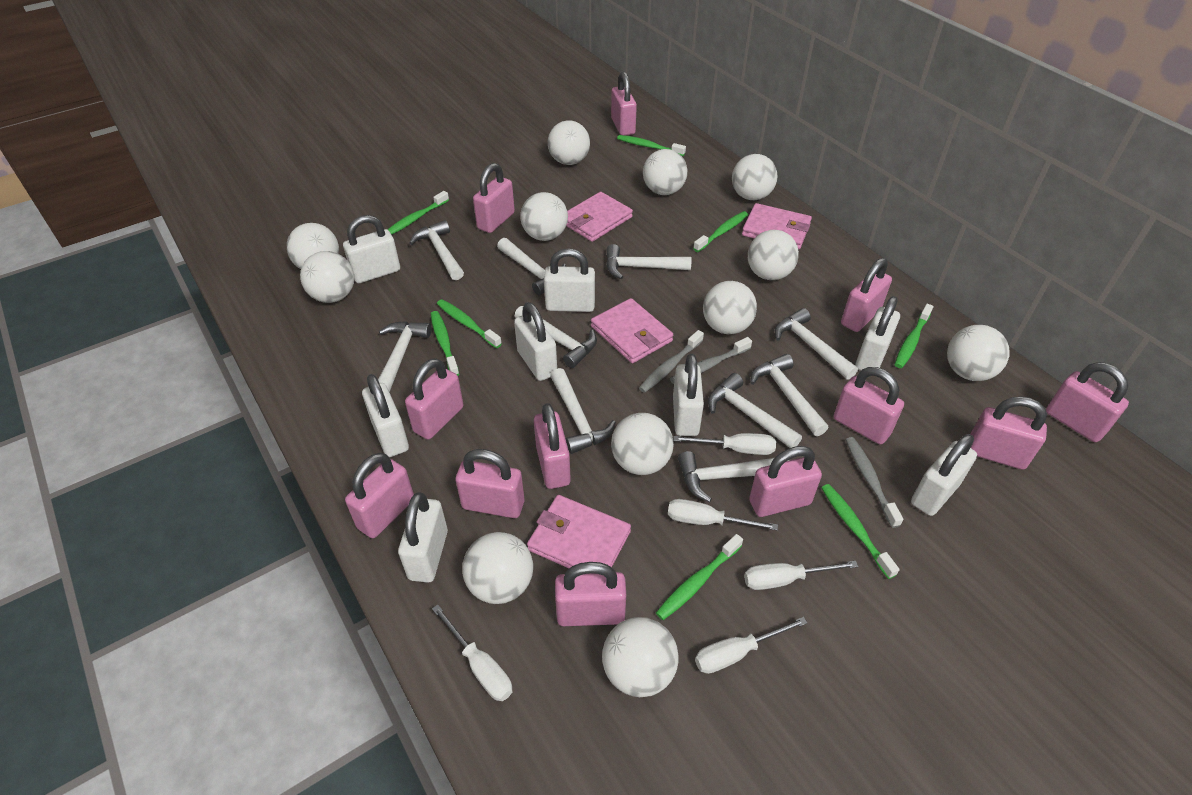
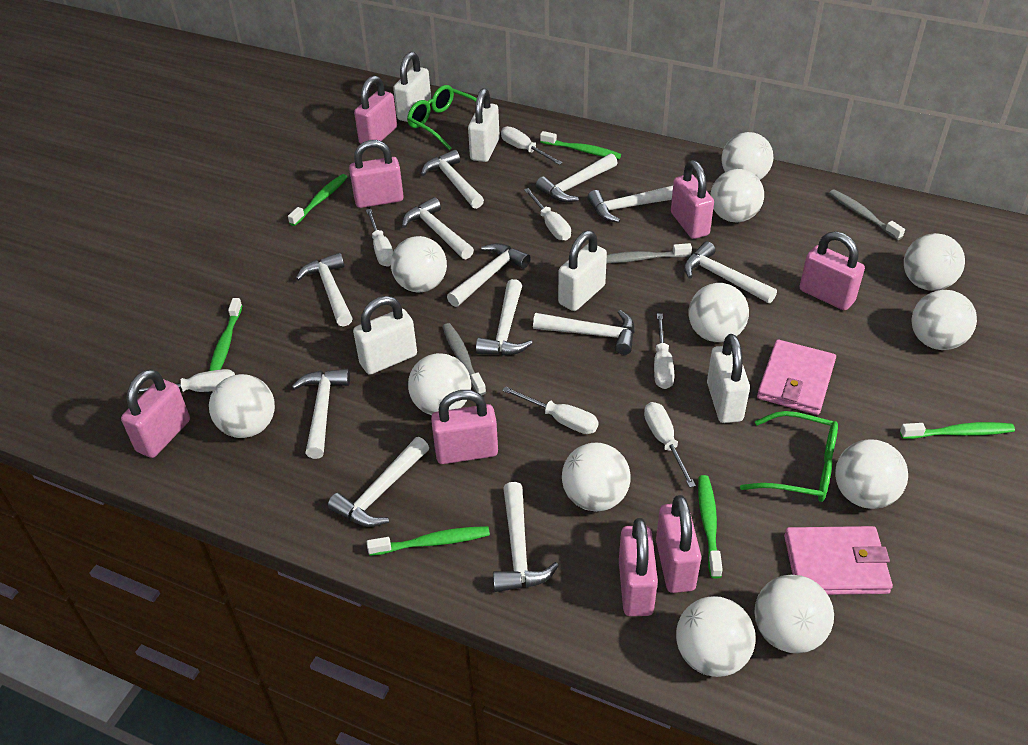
green glasses: 0 -> 2
green toothbrush: 8 -> 6
pink padlock: 12 -> 8
pink wallet: 4 -> 2
white hammer: 10 -> 12
white padlock: 8 -> 5
white screwdriver: 5 -> 7

